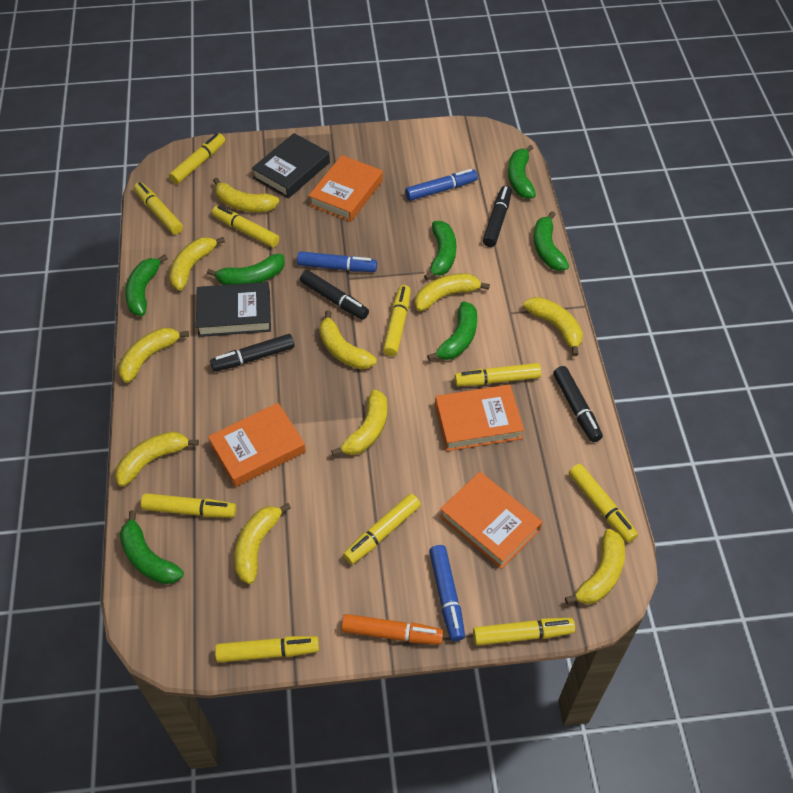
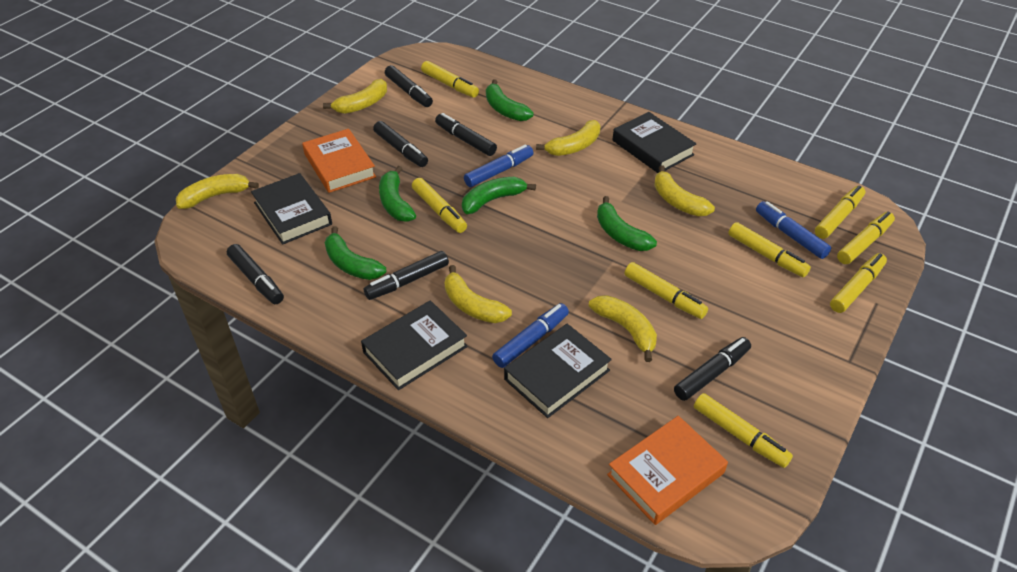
black book: 2 -> 4
black marker: 4 -> 6
green banana: 7 -> 5
orange book: 4 -> 2
orange marker: 1 -> 0
yellow banana: 10 -> 6
yellow marker: 10 -> 8

